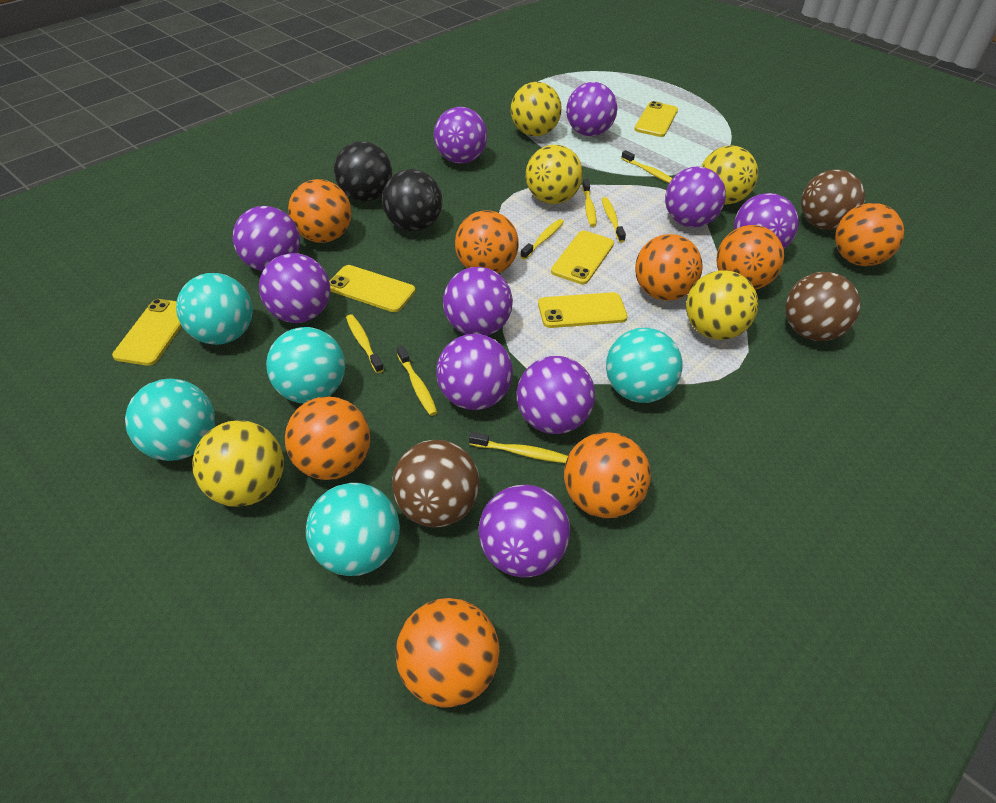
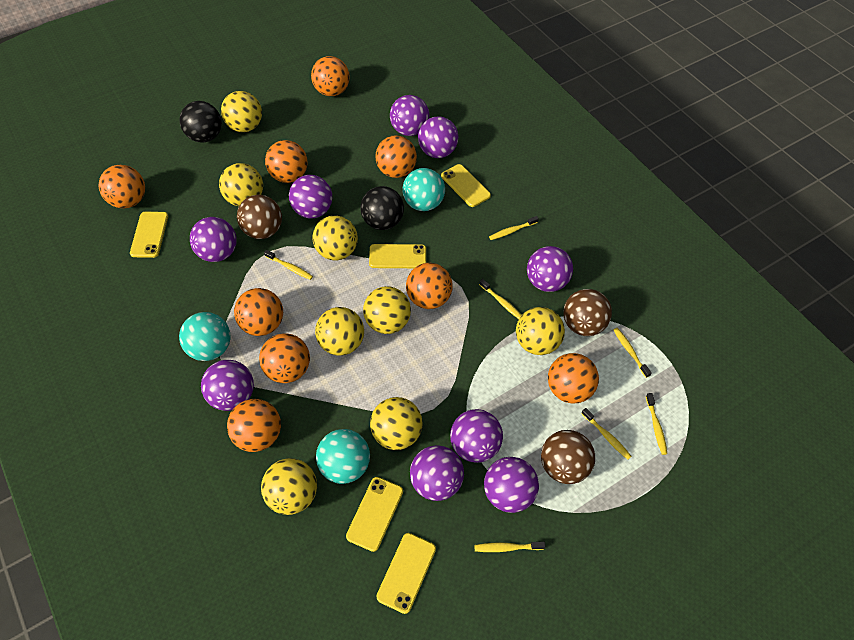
orange ball: 8 -> 9
purple ball: 10 -> 9
turquoise ball: 5 -> 3
yellow ball: 5 -> 8

